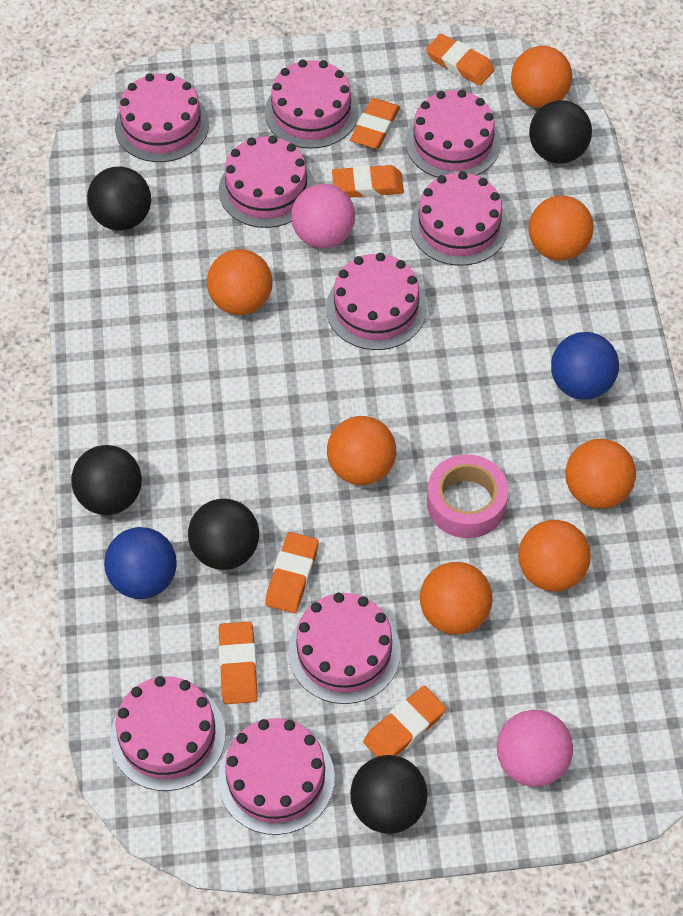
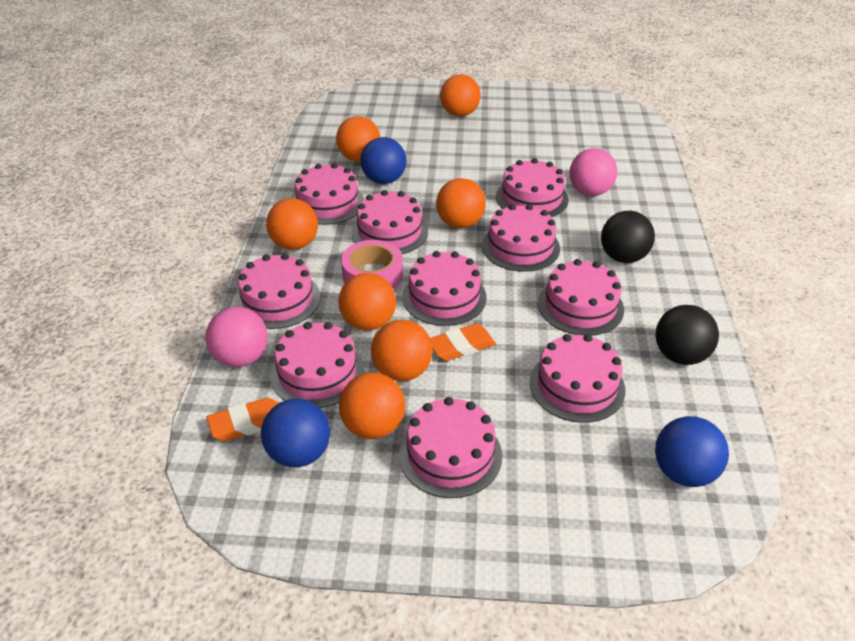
black ball: 5 -> 2
blue ball: 2 -> 3
orange eraser: 6 -> 2
pink cake: 9 -> 10

